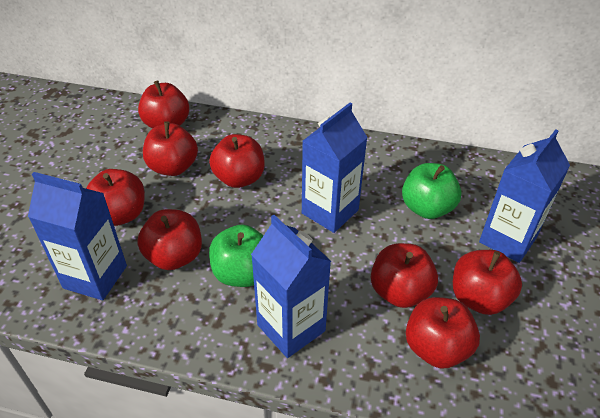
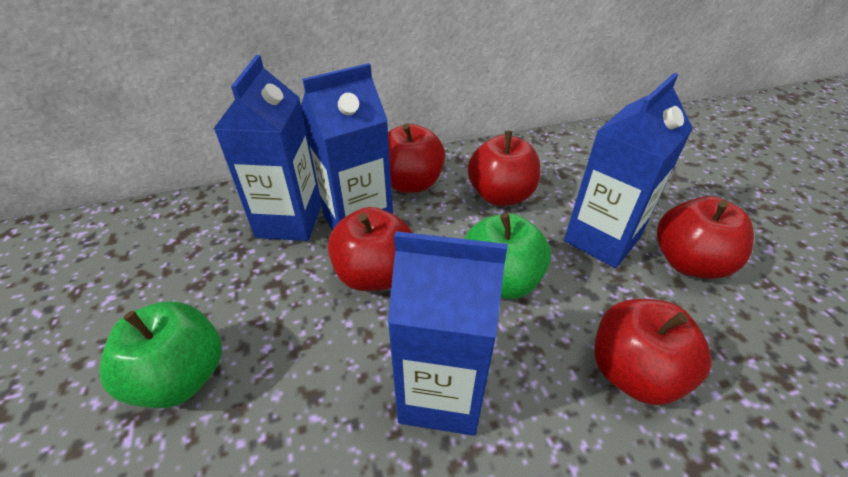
red apple: 8 -> 5

